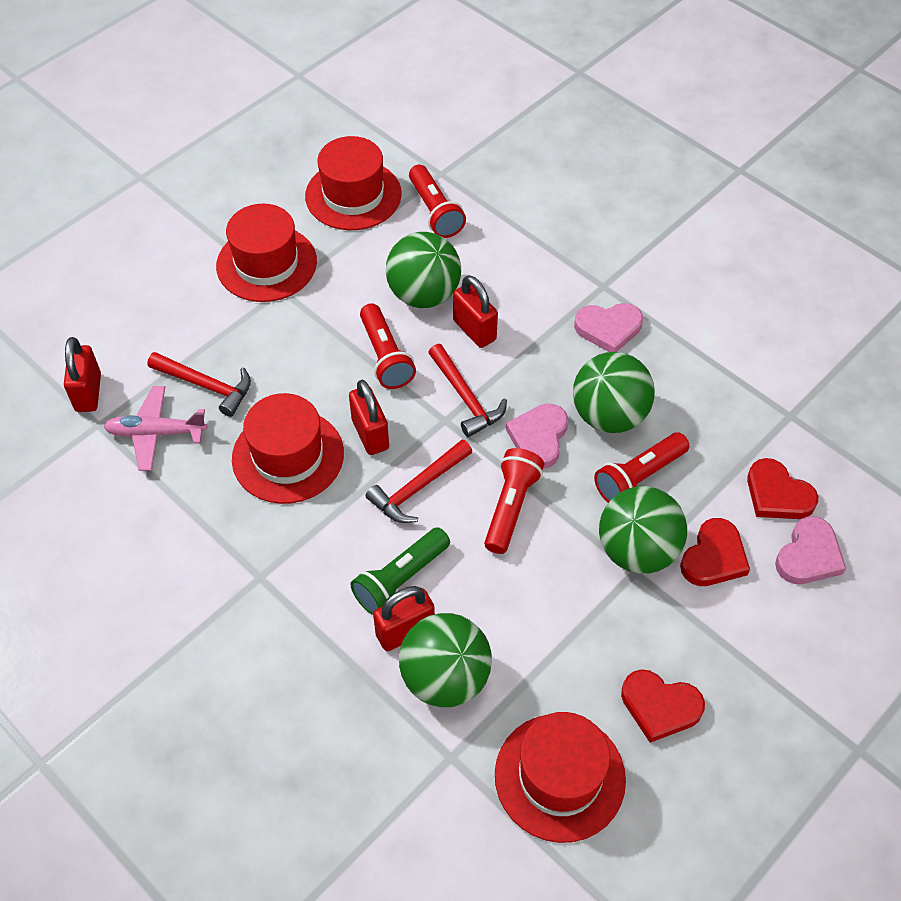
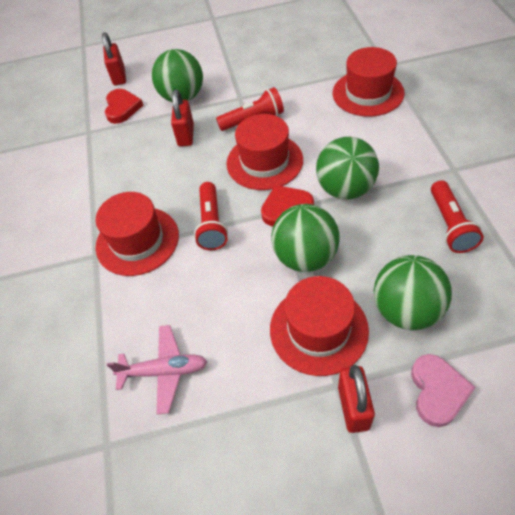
green flashlight: 1 -> 0
pink heart: 3 -> 1
red flashlight: 4 -> 3
red hammer: 3 -> 0
red heart: 3 -> 2
red padlock: 4 -> 3

